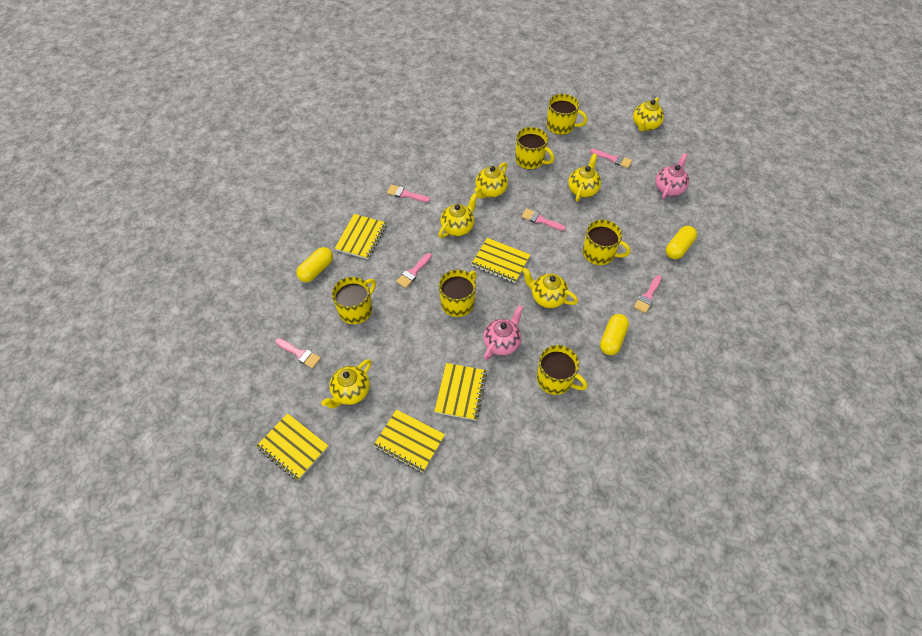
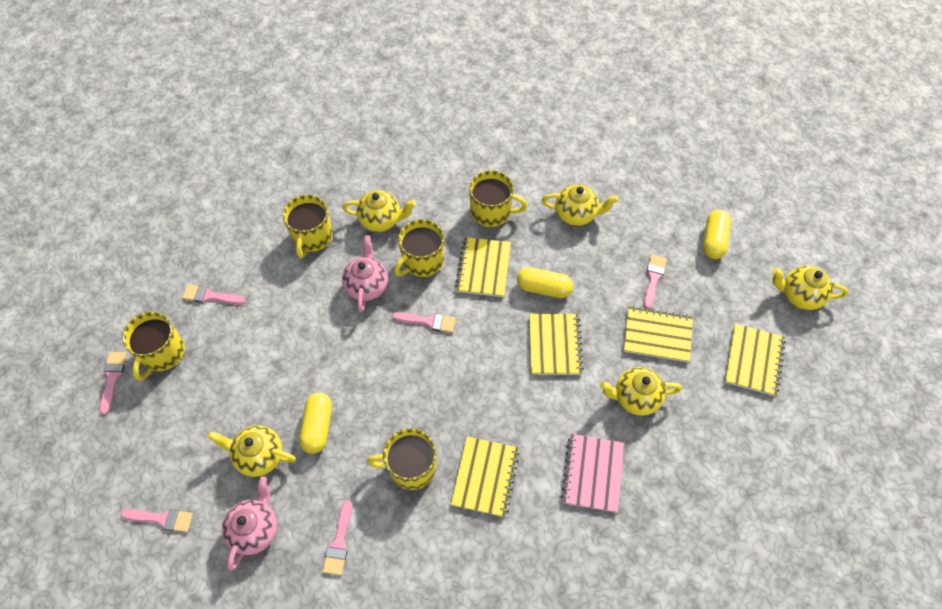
pink notebook: 0 -> 1
yellow mug: 6 -> 5
yellow teapot: 6 -> 5

